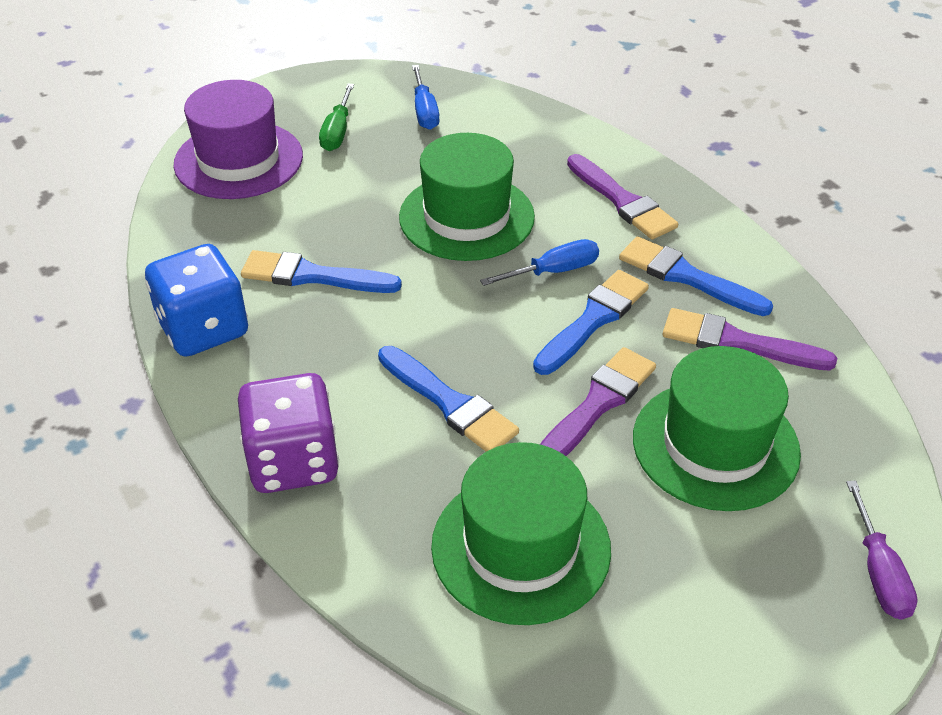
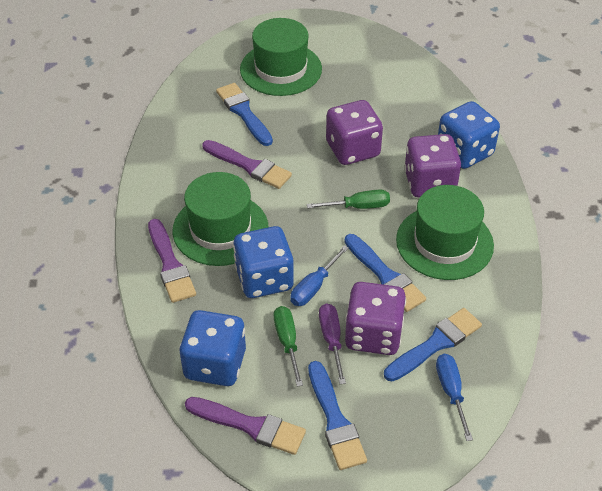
blue dice: 1 -> 3
green screwdriver: 1 -> 2
purple dice: 1 -> 3
purple hat: 1 -> 0

